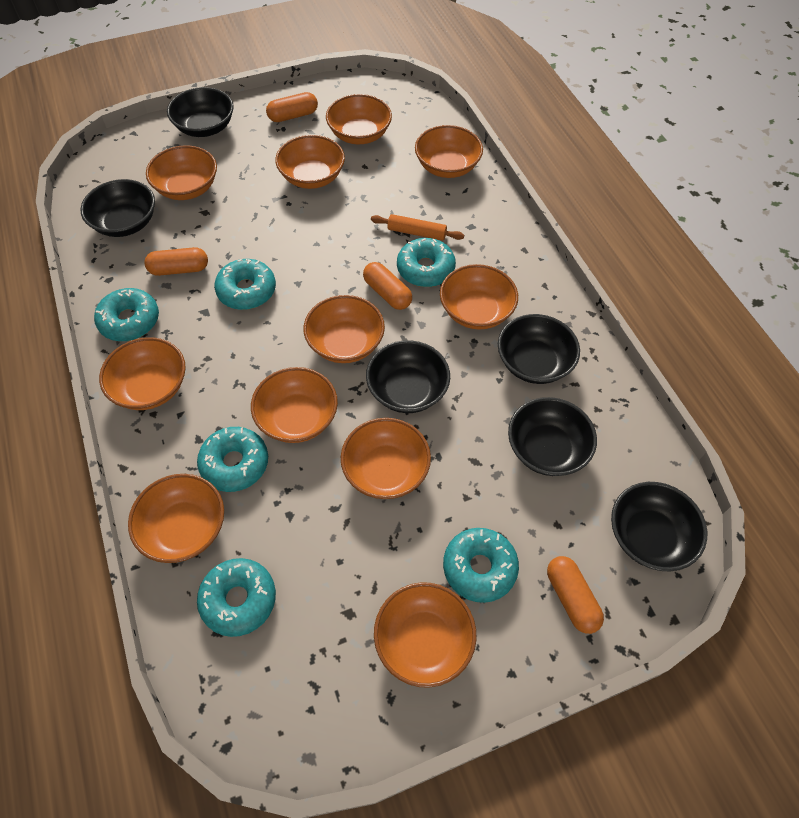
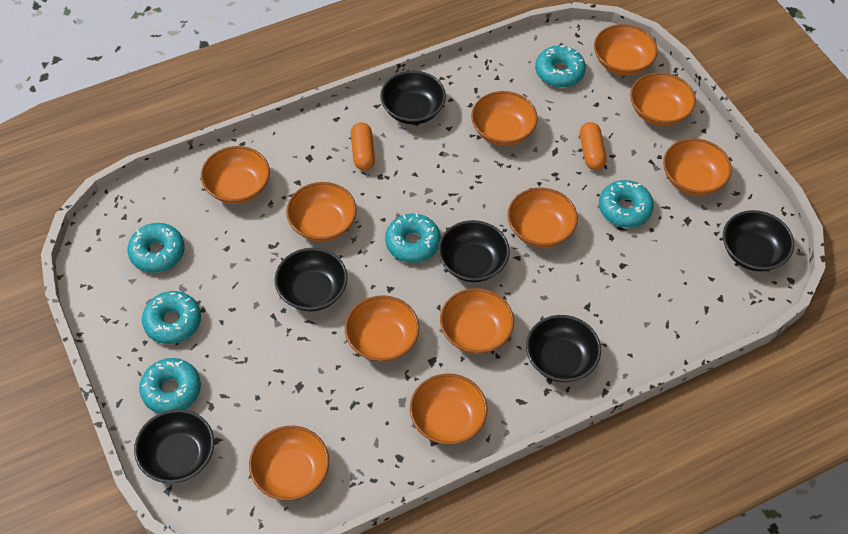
orange capsule: 4 -> 2
orange rolling pin: 1 -> 0

